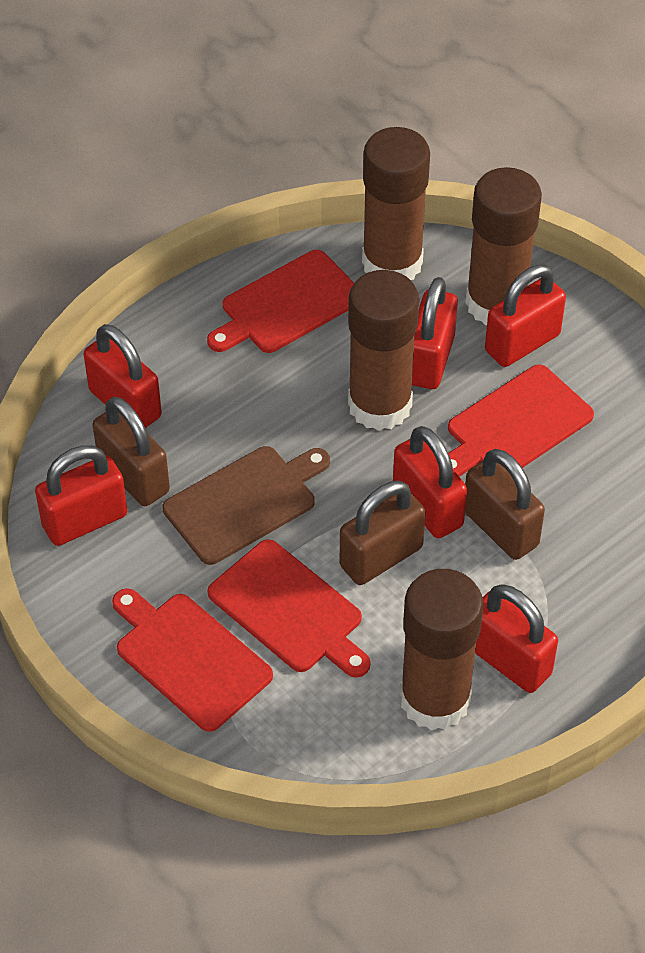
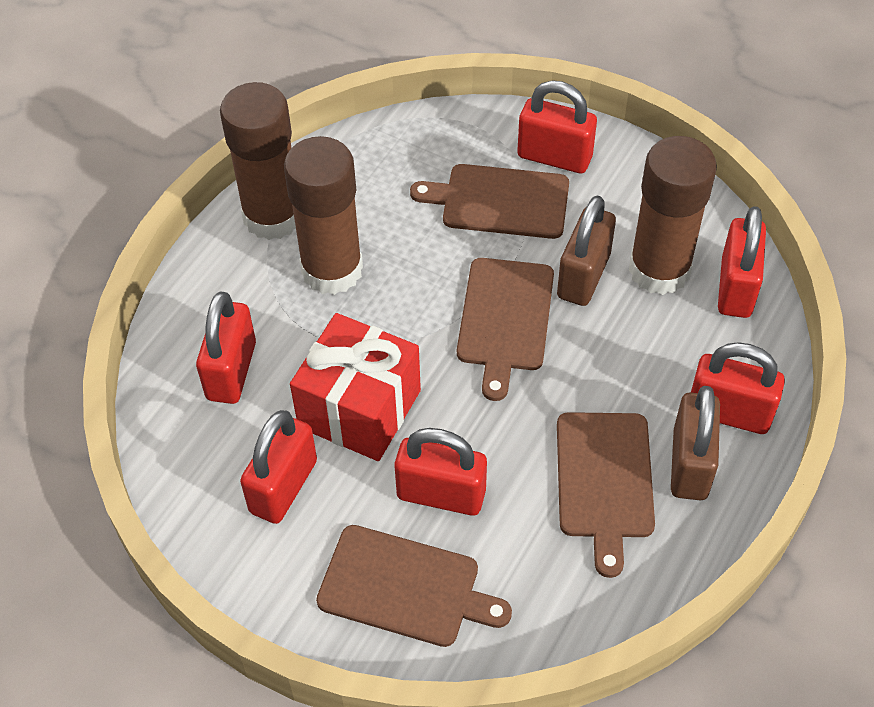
brown cutting board: 1 -> 4
brown glue stick: 4 -> 3
brown padlock: 3 -> 2
red cutting board: 4 -> 0
red gift: 0 -> 1

